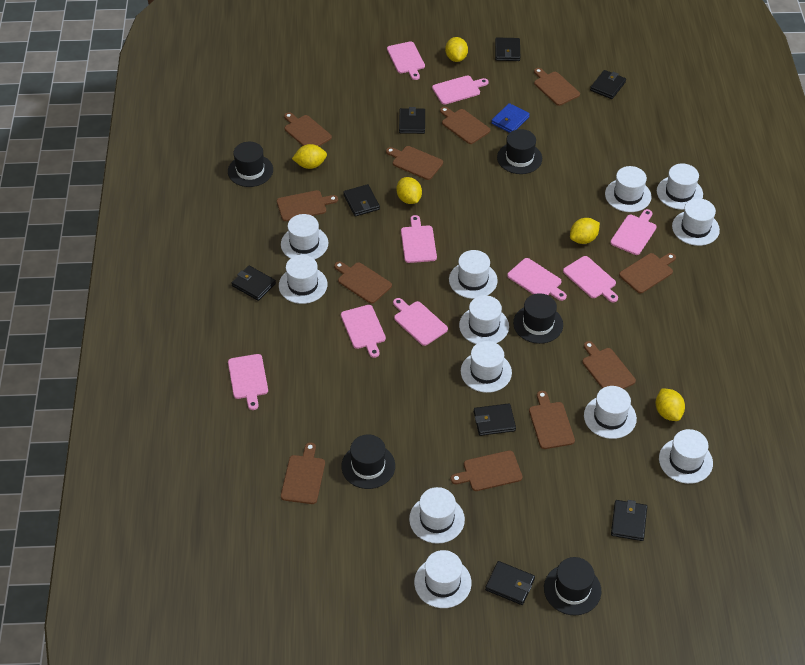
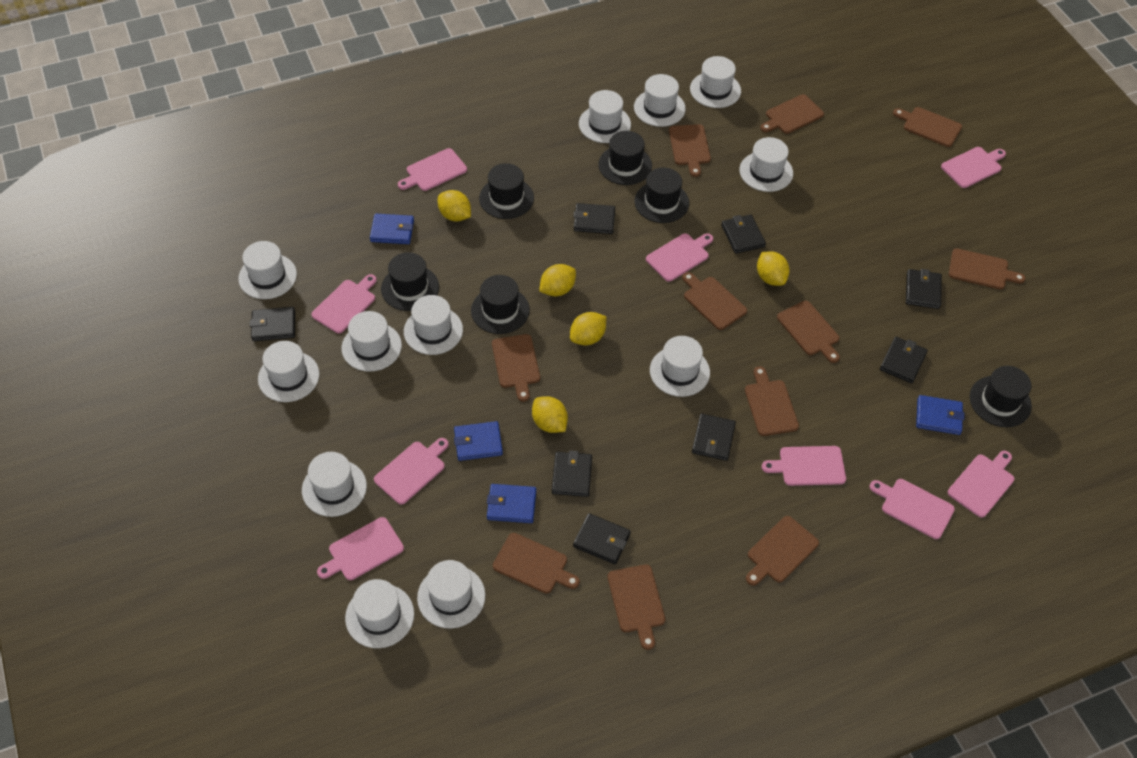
black hat: 5 -> 6
blue wallet: 1 -> 4

